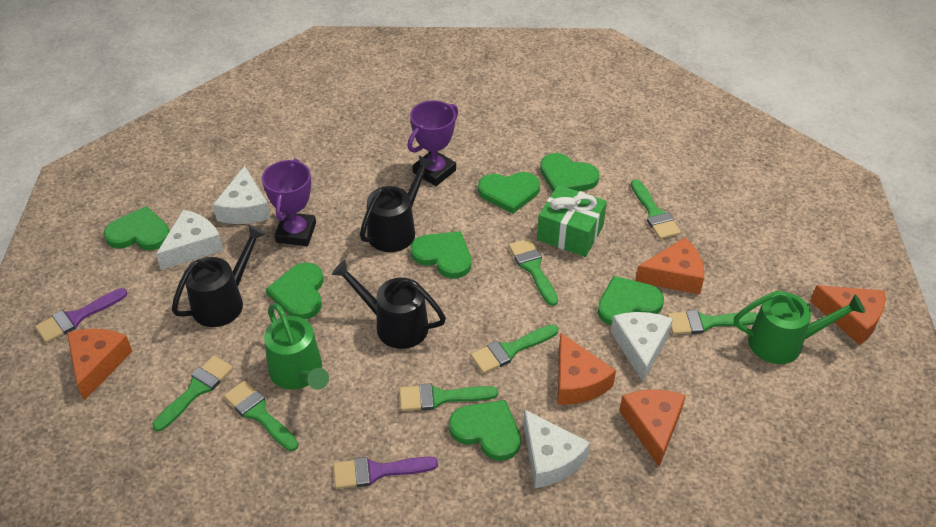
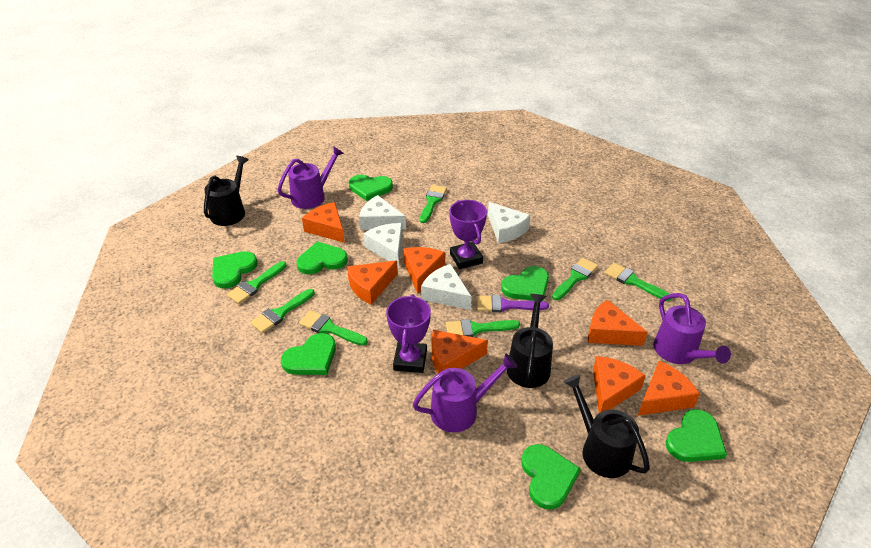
green gift: 1 -> 0
green watering can: 2 -> 0
orange cheese: 5 -> 7
purple brush: 2 -> 1
purple watering can: 0 -> 3

